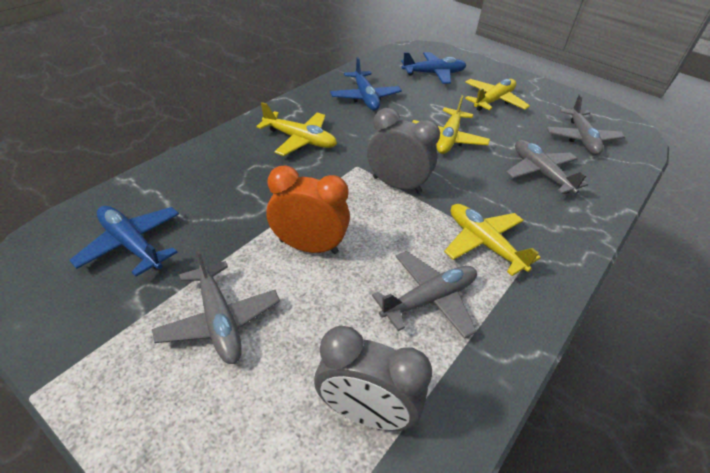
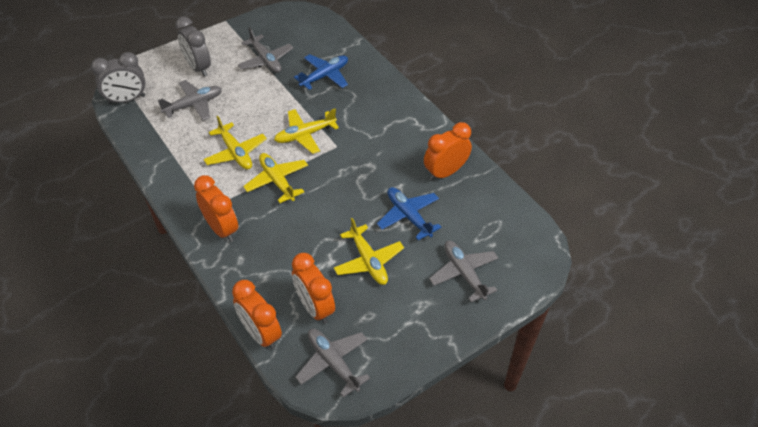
blue plane: 3 -> 2
orange clock: 1 -> 4

